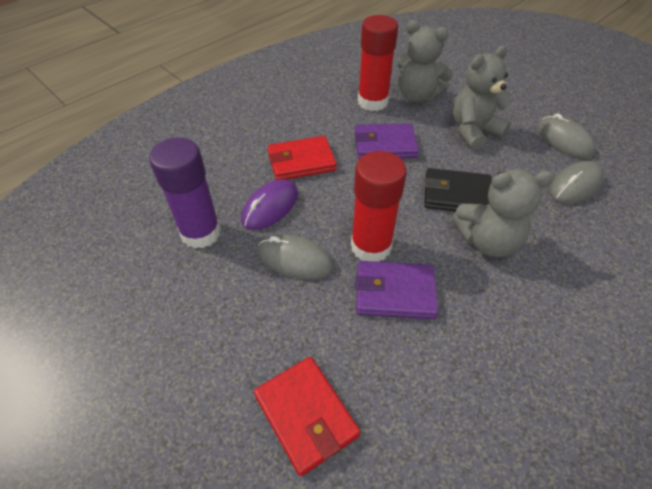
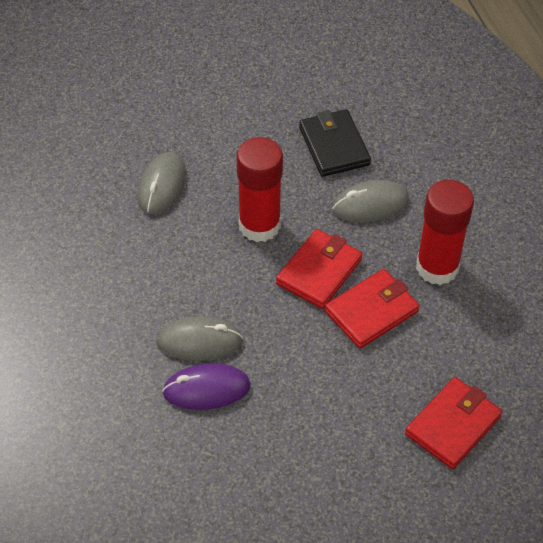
grey teddy bear: 3 -> 0
purple glue stick: 1 -> 0
purple wallet: 2 -> 0
red wallet: 2 -> 3

